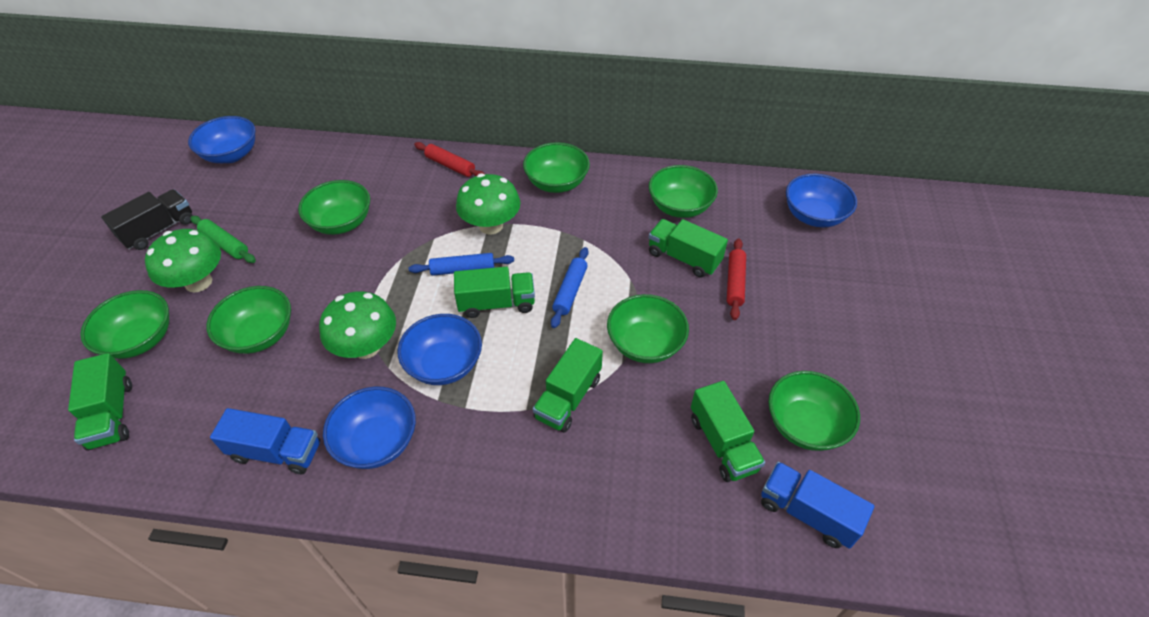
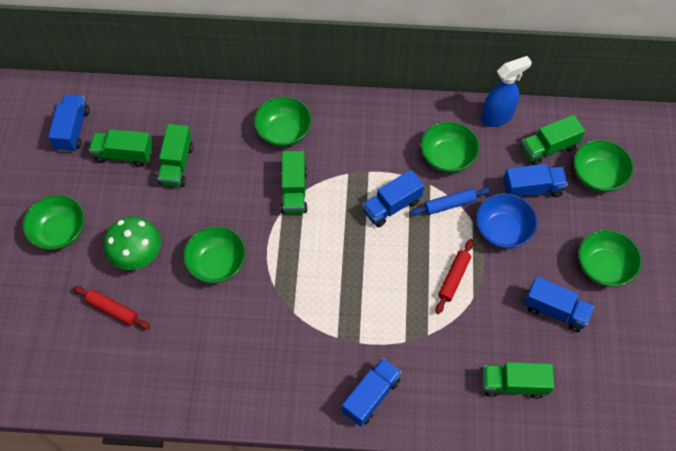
black truck: 1 -> 0
blue bowl: 4 -> 1
blue rolling pin: 2 -> 1
blue spray bottle: 0 -> 1
blue truck: 2 -> 5
green bowl: 7 -> 6
green mushroom: 3 -> 1
green rolling pin: 1 -> 0

